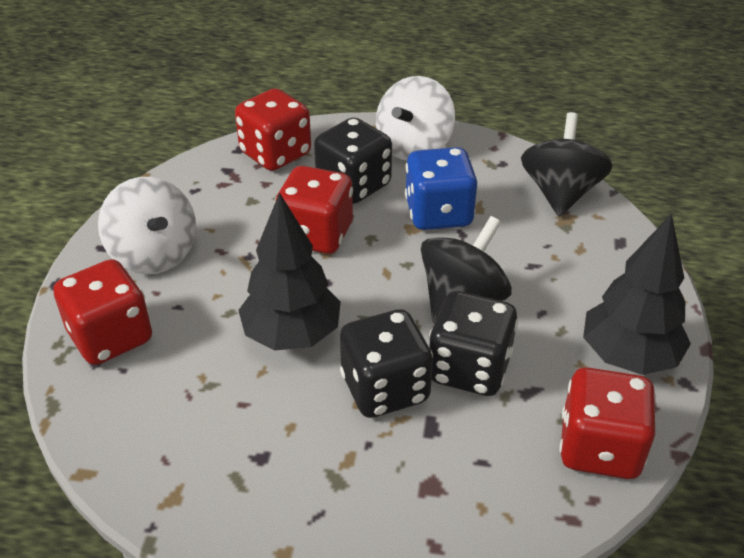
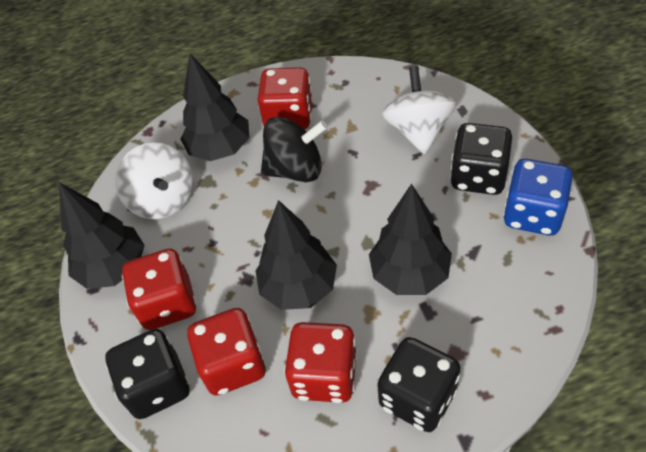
black spinning top: 2 -> 1
black tree: 2 -> 4

